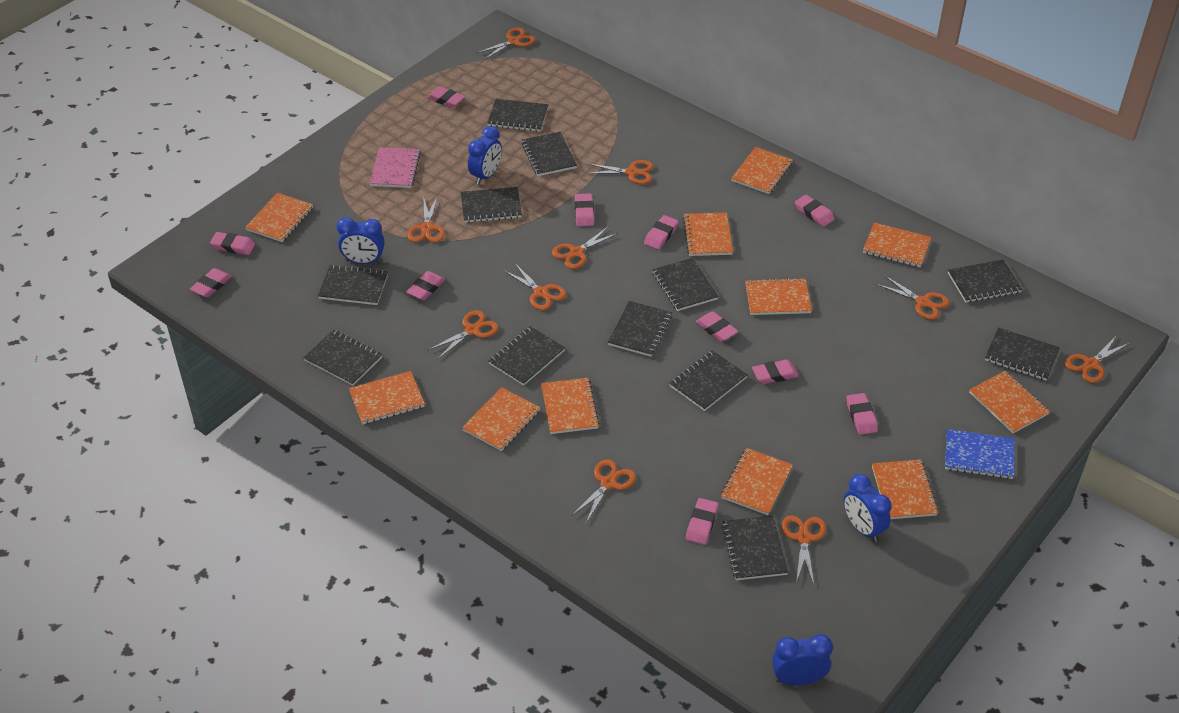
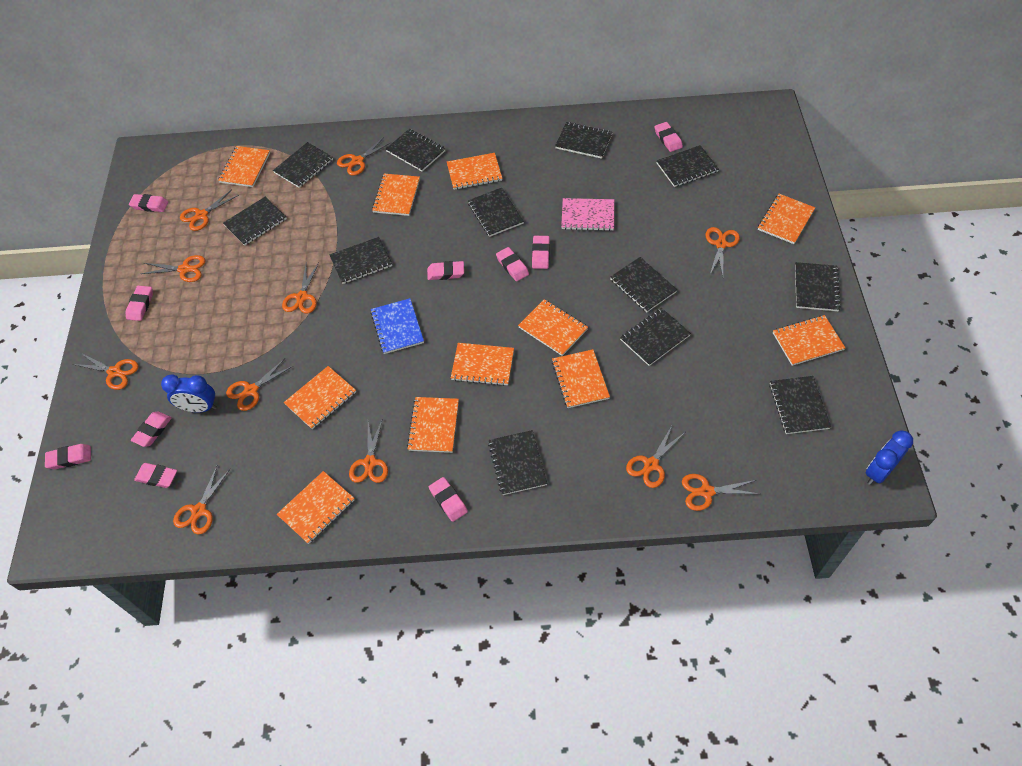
blue clock: 4 -> 2
orange scissors: 10 -> 11
pink eraser: 11 -> 10

